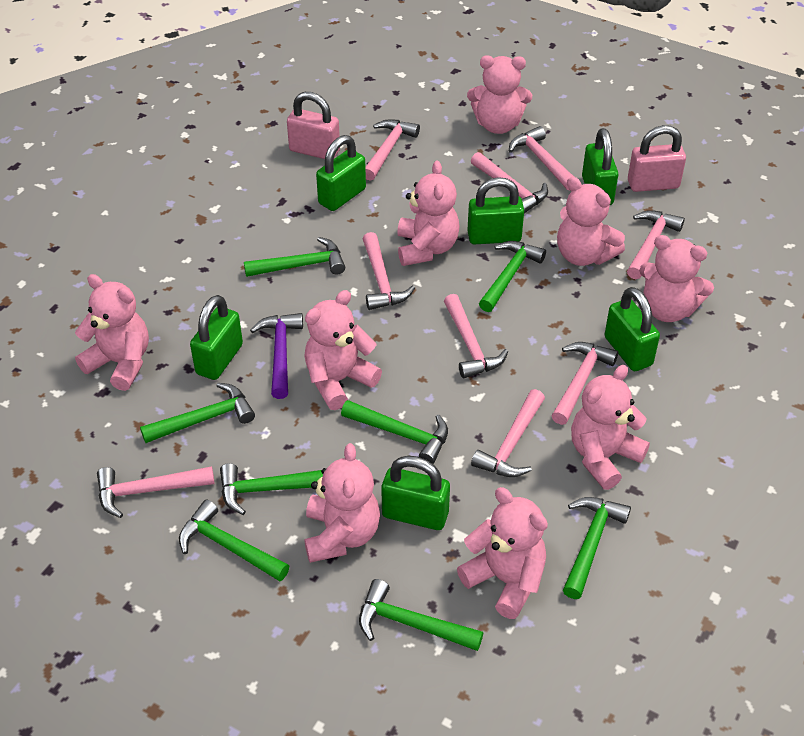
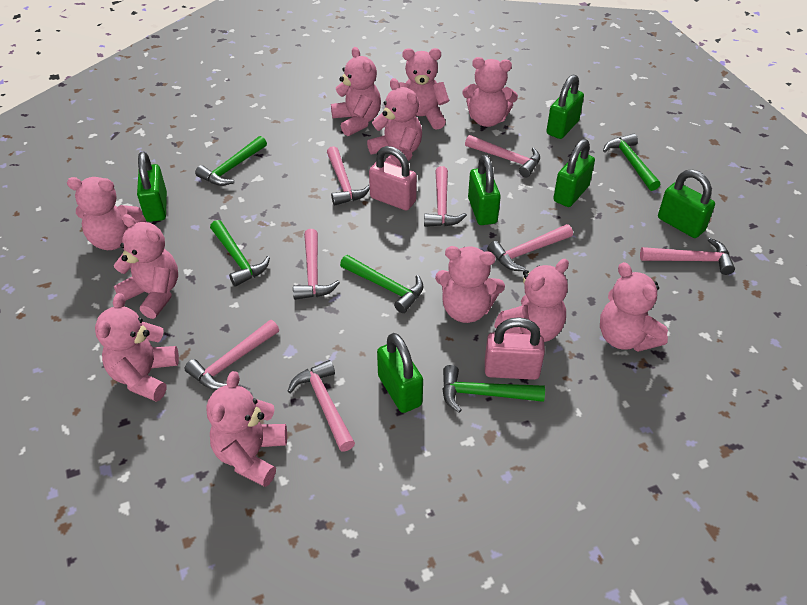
green hammer: 8 -> 5
pink hammer: 9 -> 8
pink teddy bear: 9 -> 11
purple hammer: 1 -> 0

